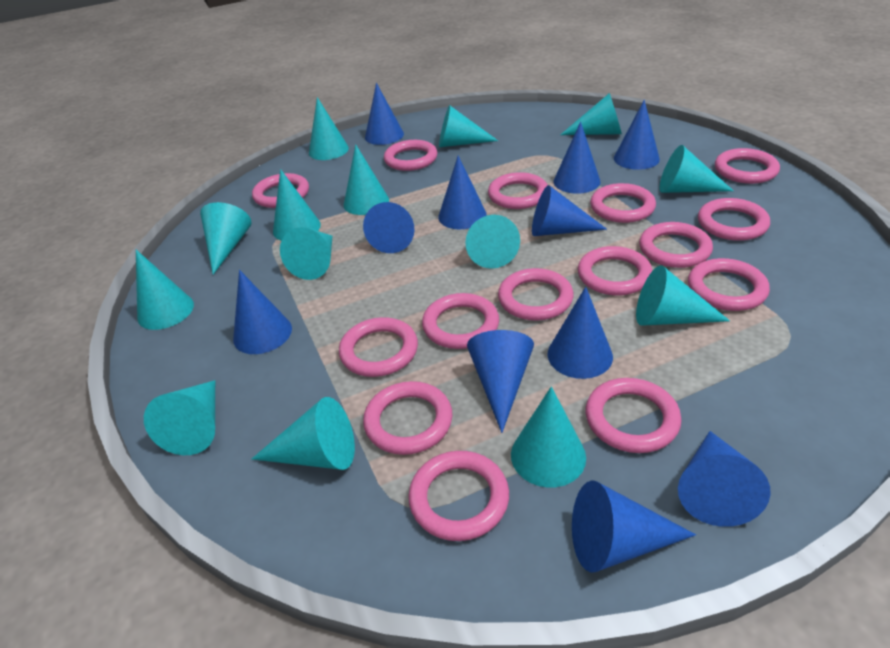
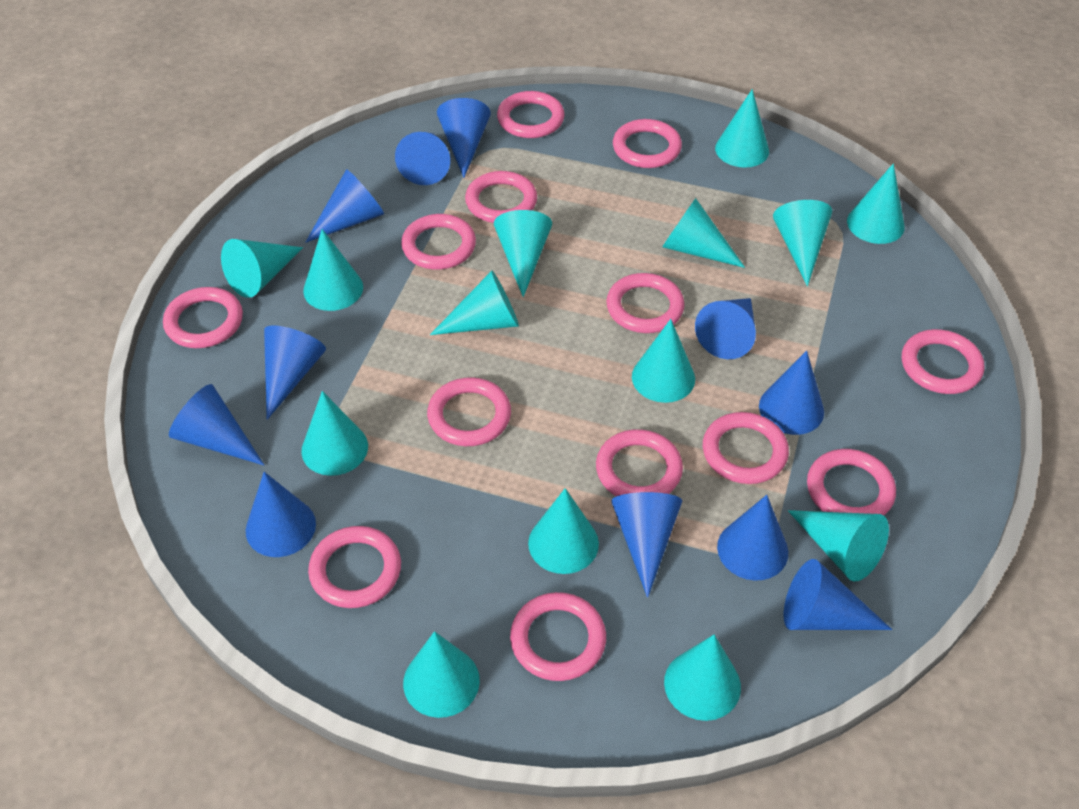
pink ring: 15 -> 13

